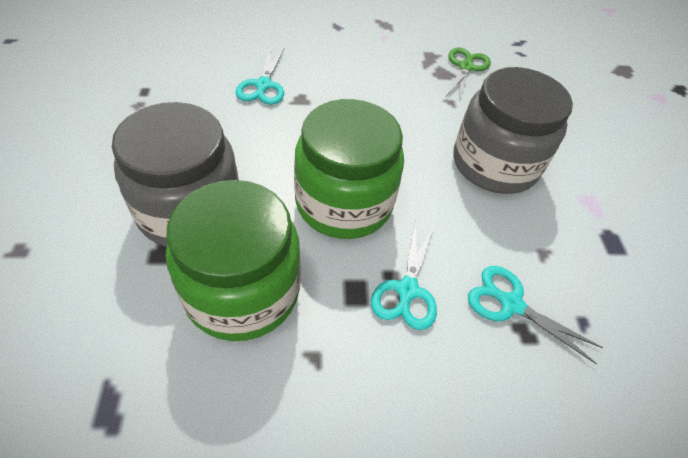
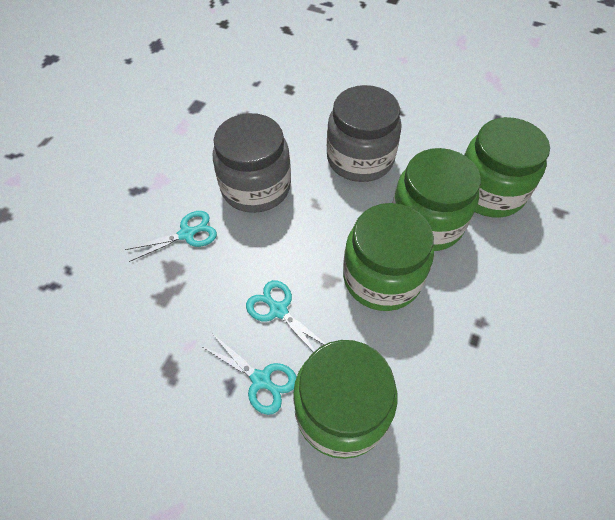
green jar: 2 -> 4
green scissors: 1 -> 0

